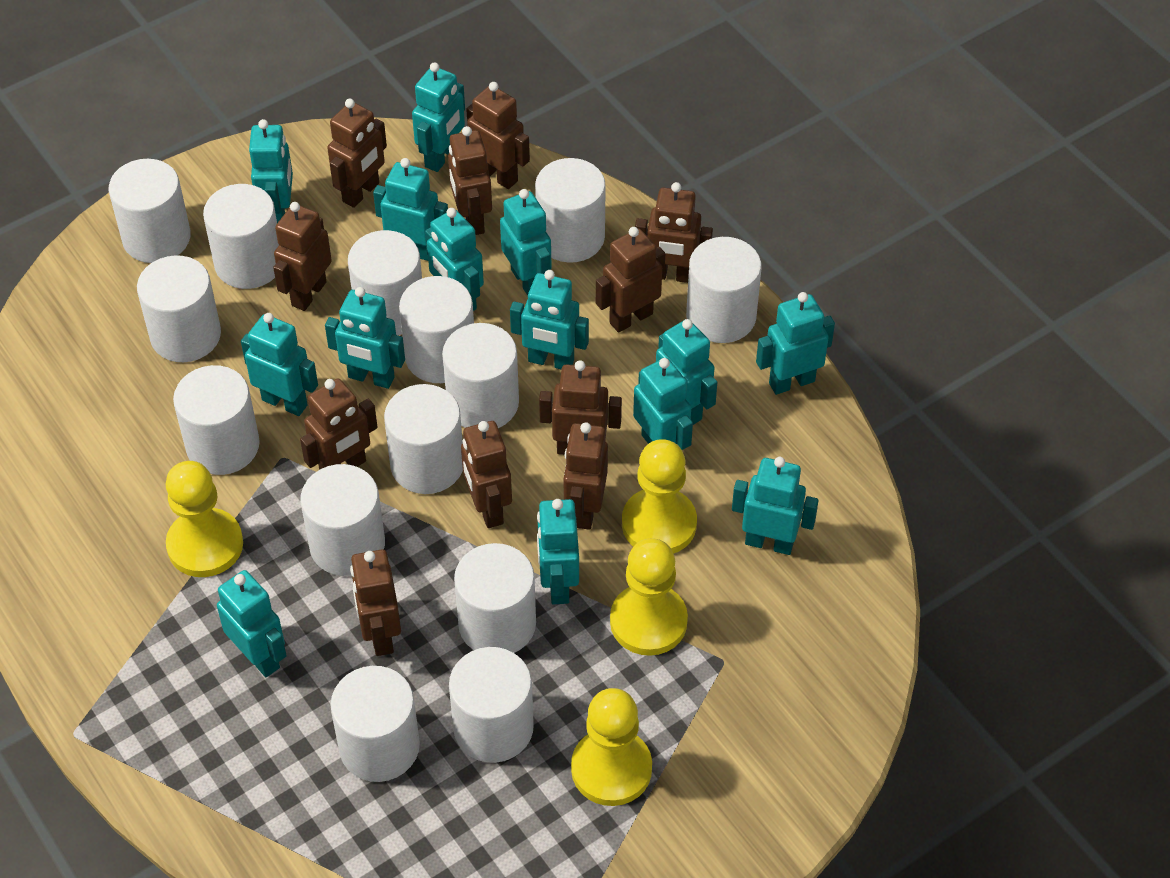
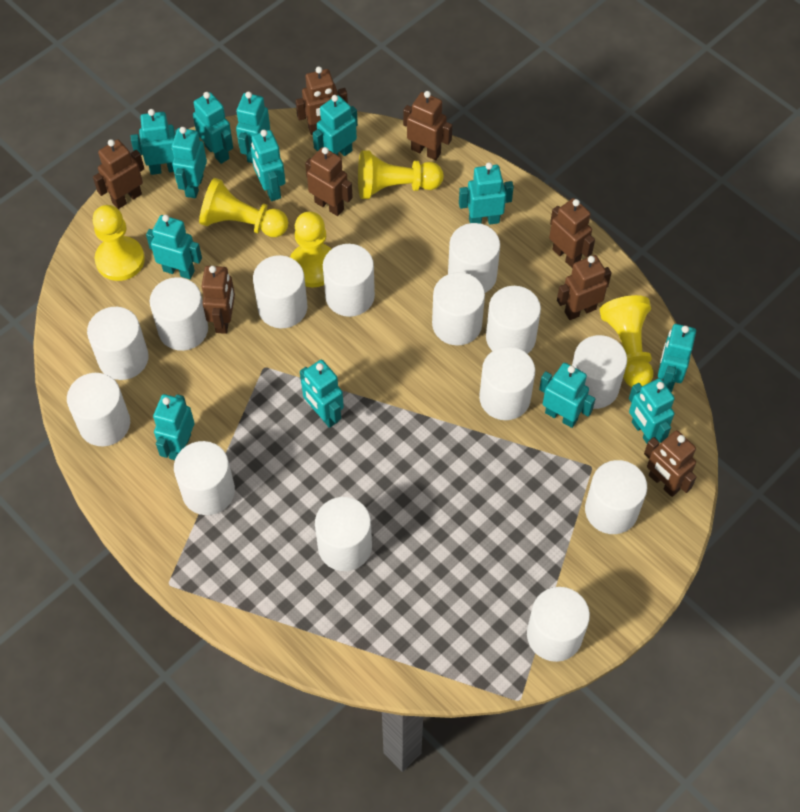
brown robot: 11 -> 8
turquoise robot: 14 -> 13
yellow pawn: 4 -> 5

